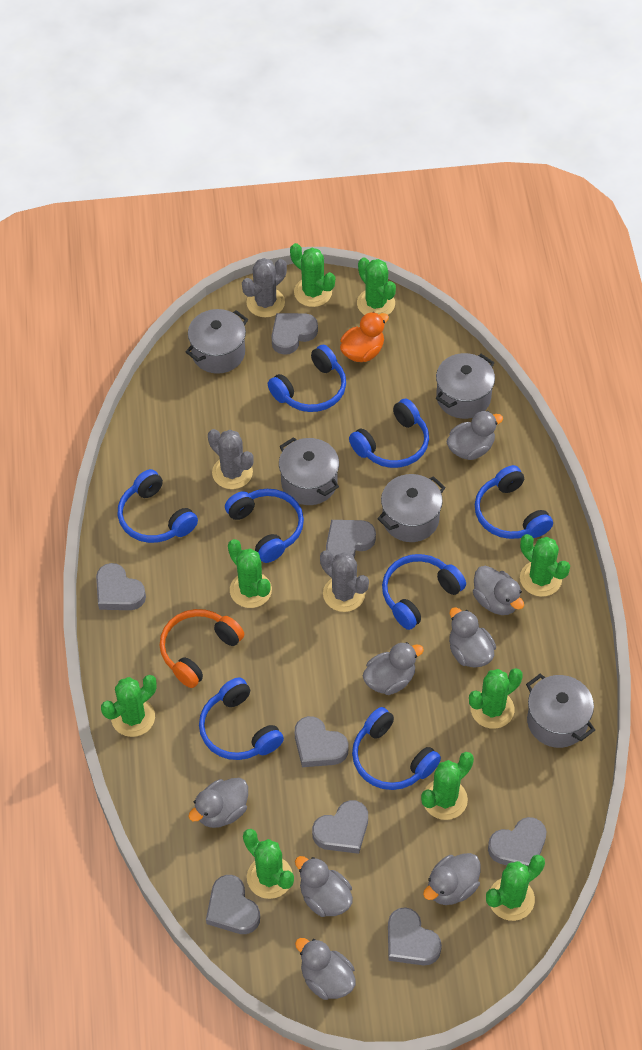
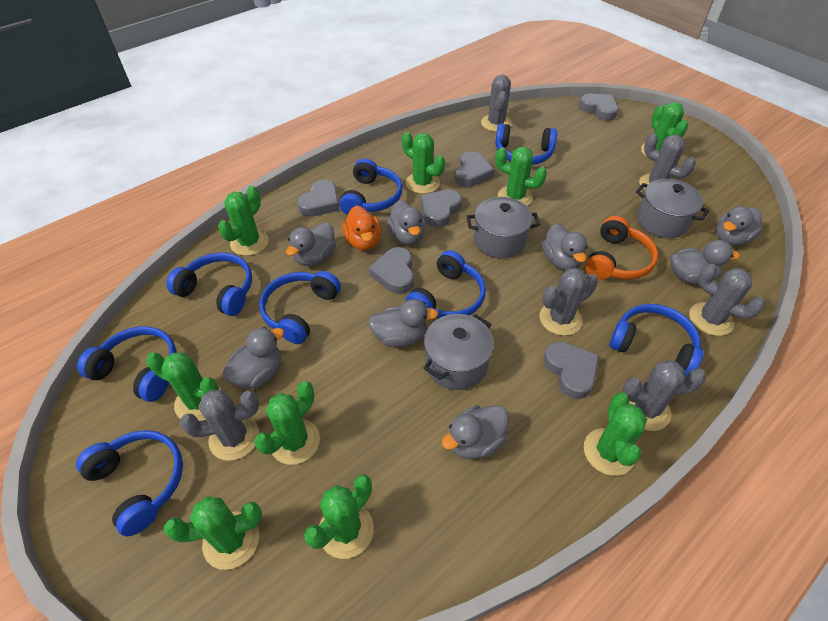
grey cactus: 3 -> 6
grey heart: 8 -> 6
grey pot: 5 -> 3

